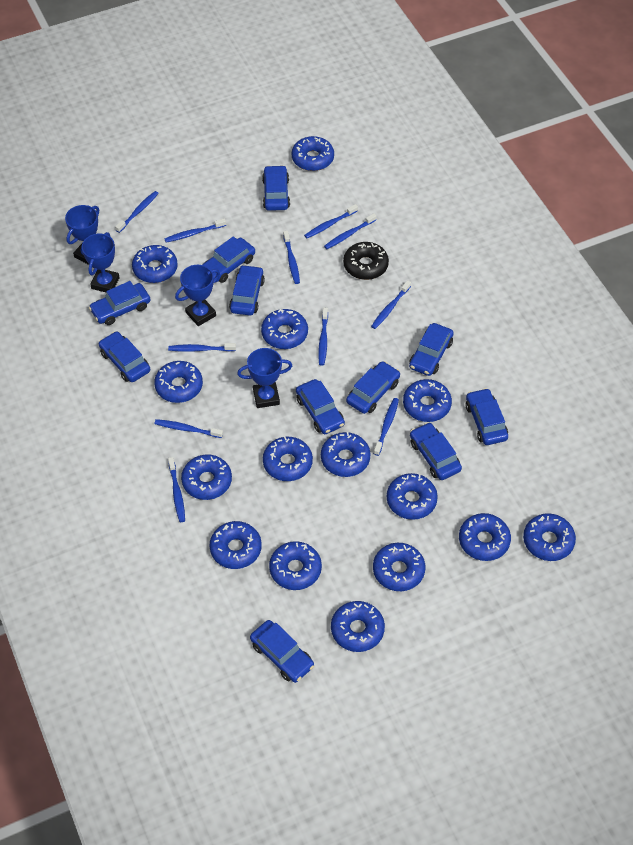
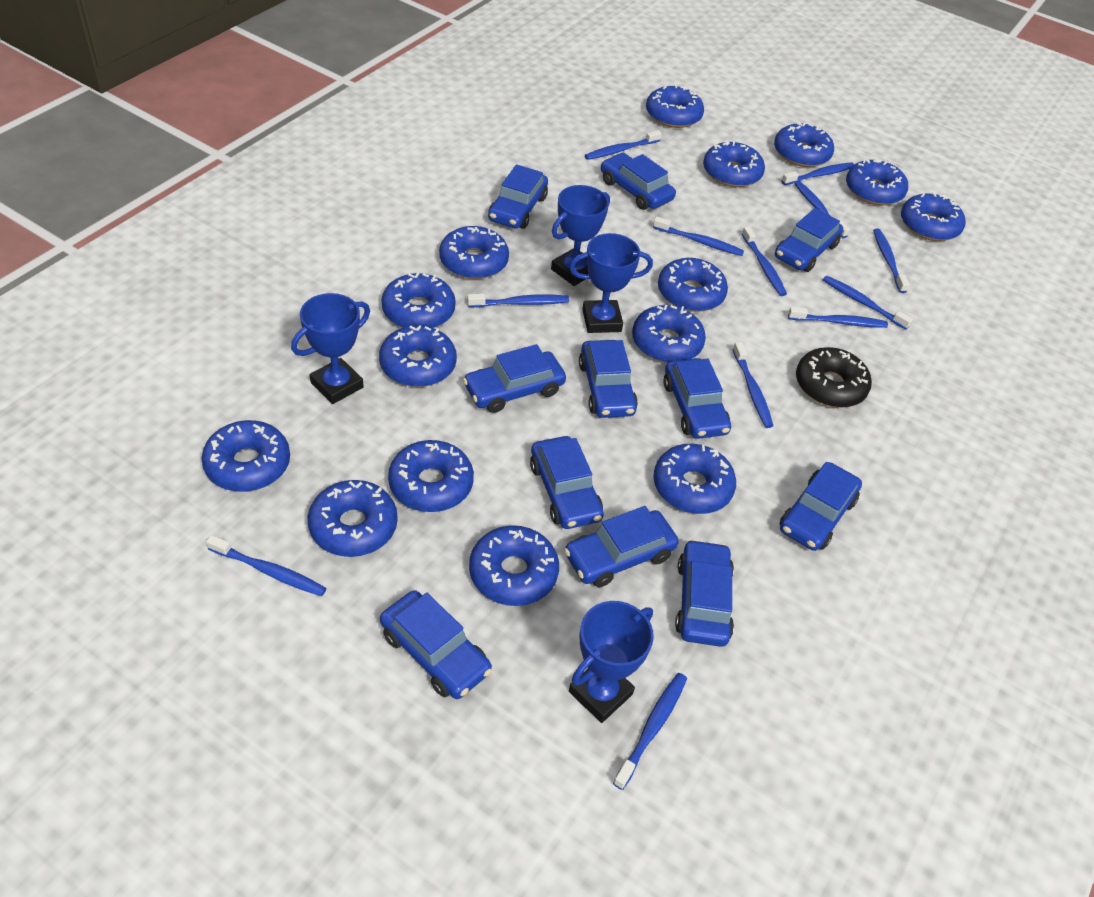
blue toothbrush: 11 -> 12

